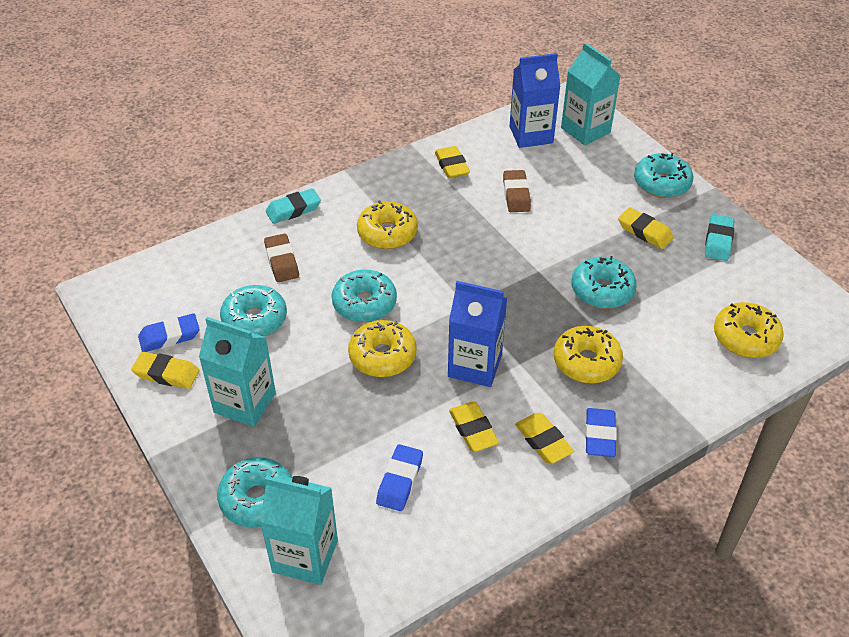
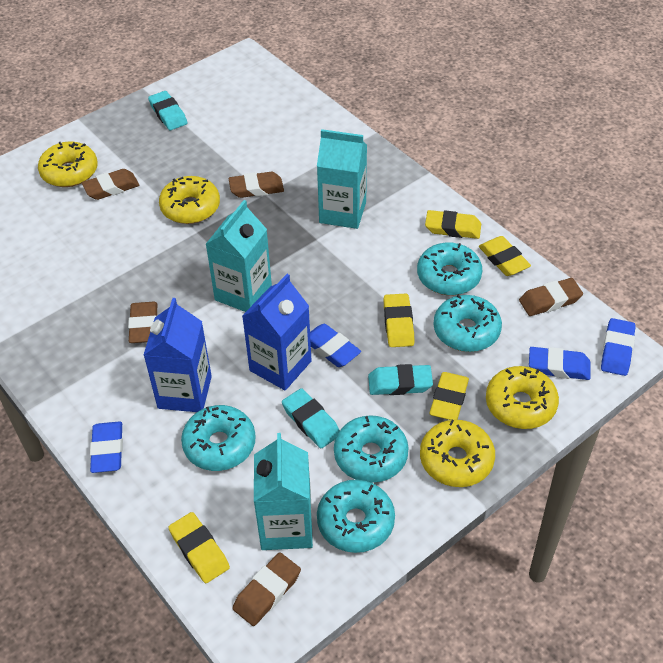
blue eraser: 3 -> 4
brown eraser: 2 -> 5
turquoise eraser: 2 -> 3

